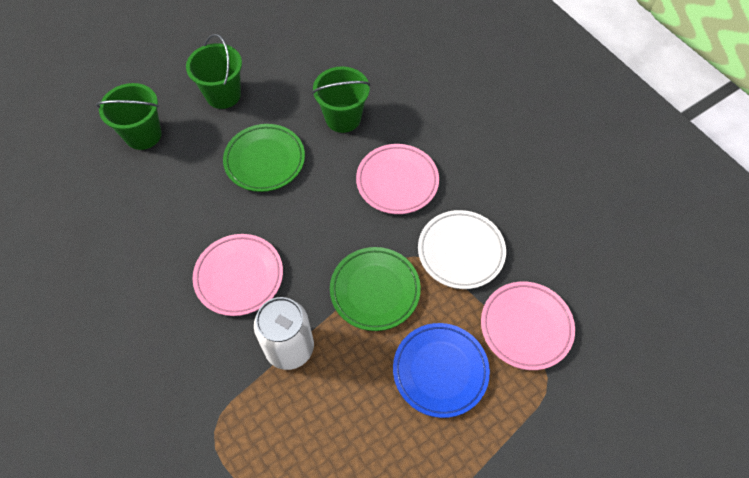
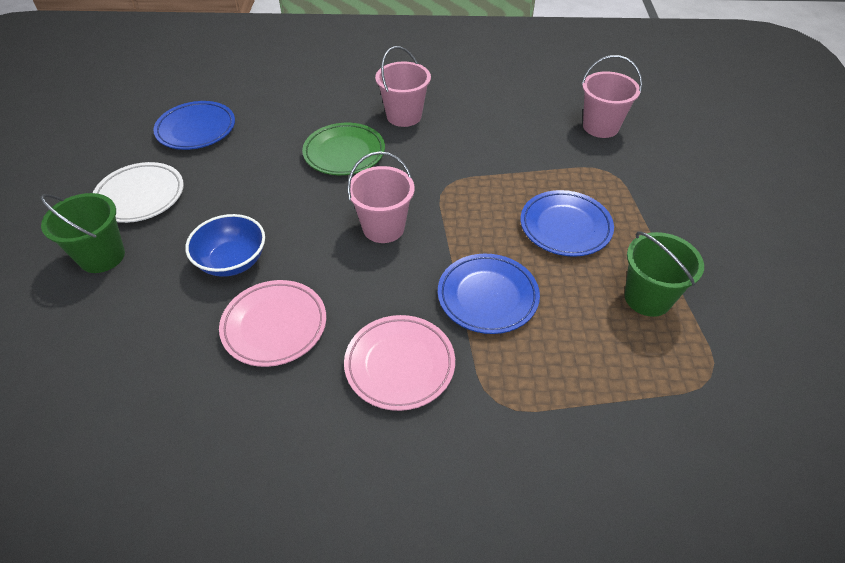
blue bowl: 0 -> 1
blue plate: 1 -> 3
green bucket: 3 -> 2
green plate: 2 -> 1
pink bucket: 0 -> 3
pink plate: 3 -> 2
white can: 1 -> 0

